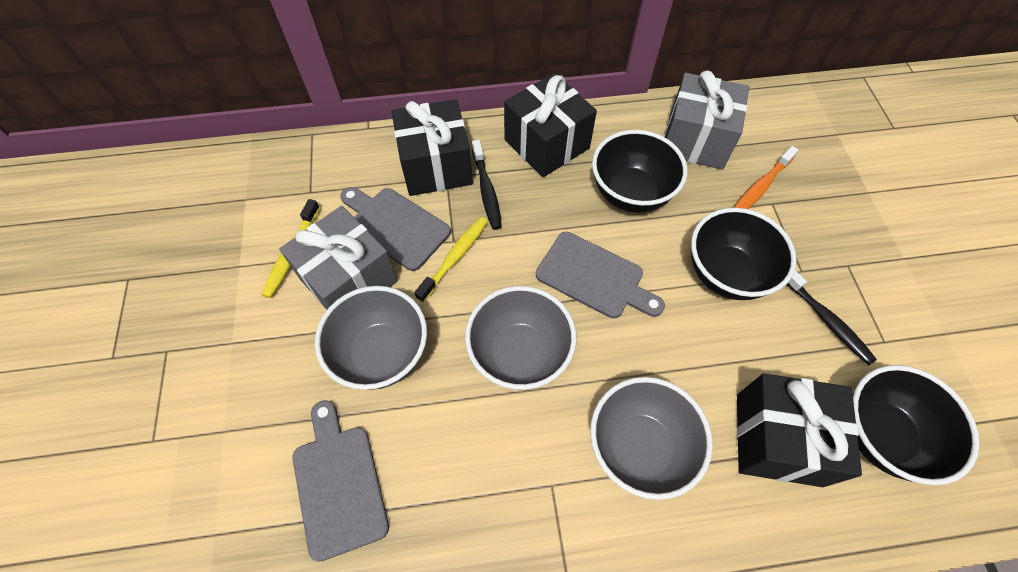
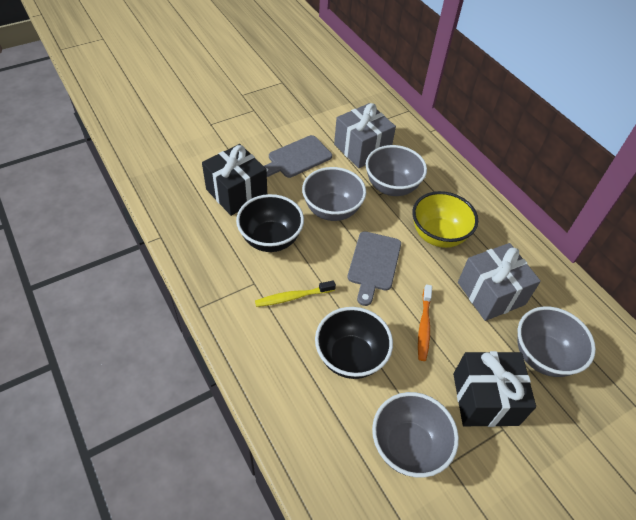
black bowl: 3 -> 2
black gift: 3 -> 2
black toothbrush: 2 -> 0
grey bowl: 3 -> 4
grey cutting board: 3 -> 2
yellow bowl: 0 -> 1
yellow toothbrush: 2 -> 1

